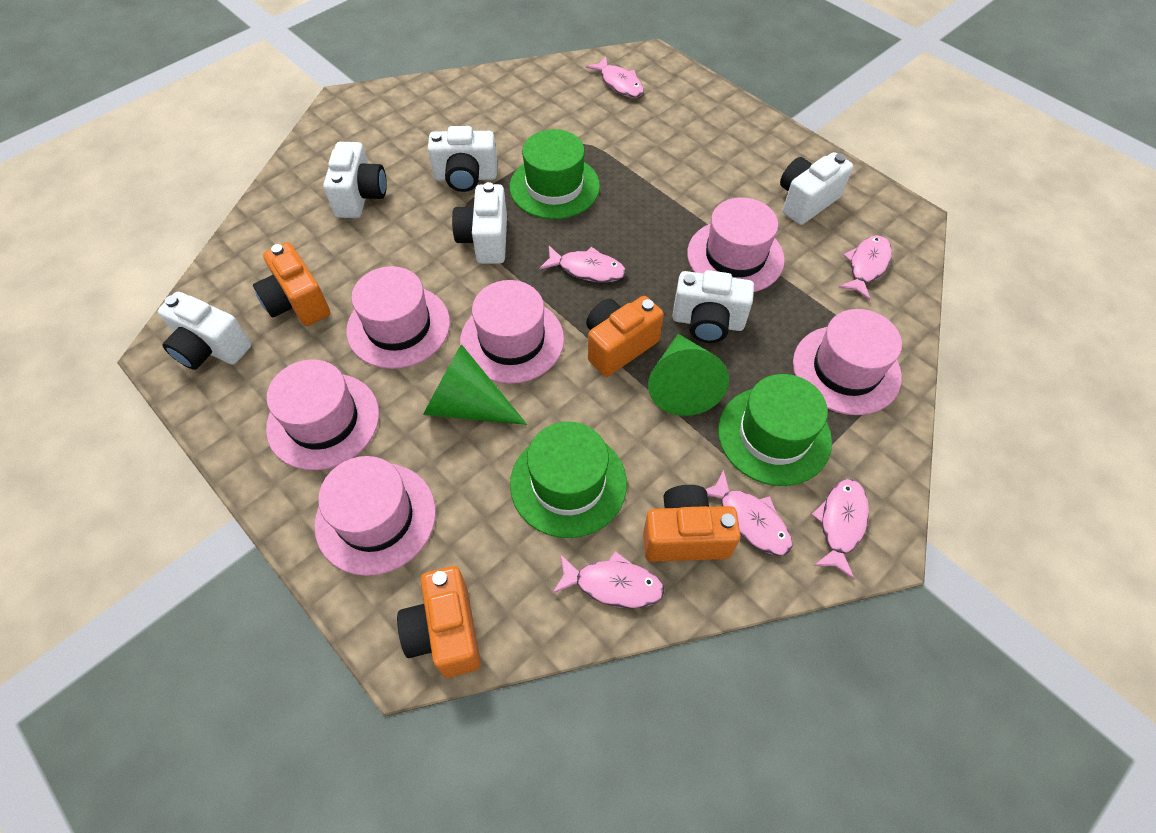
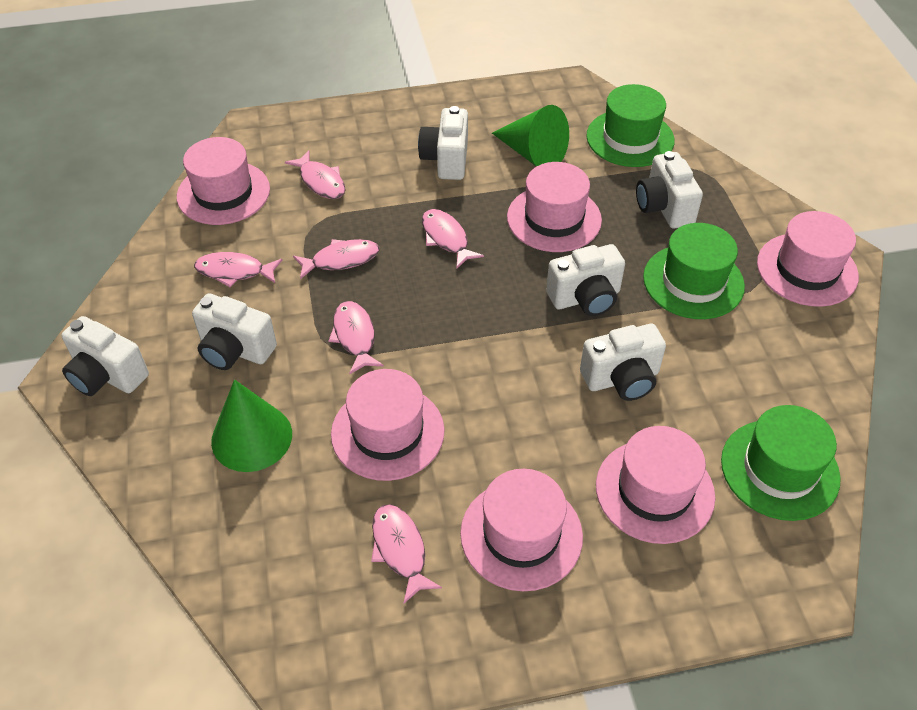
orange camera: 4 -> 0

